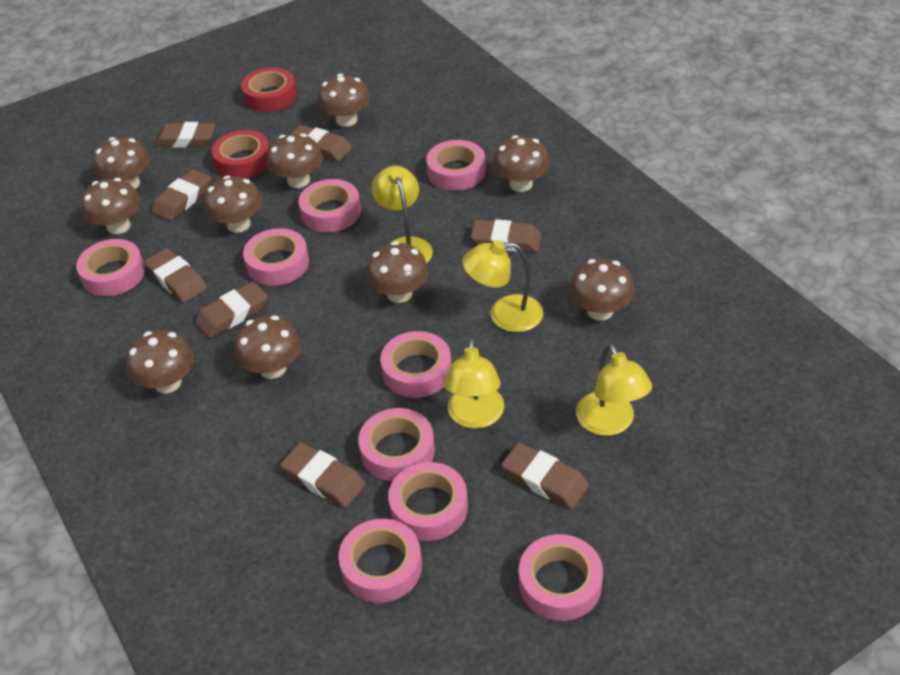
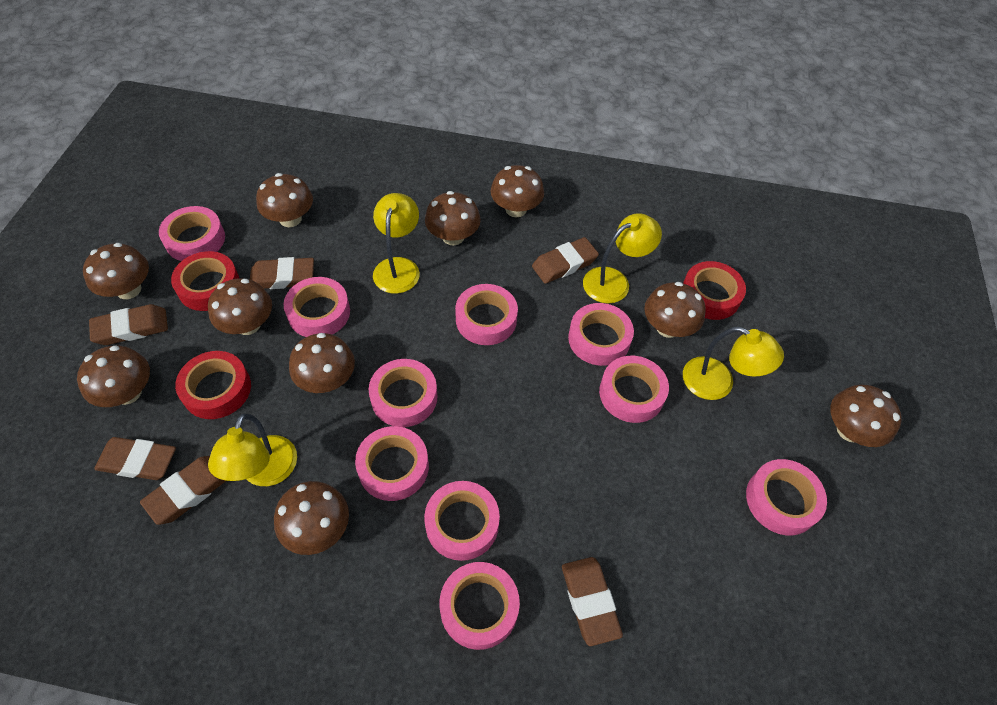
brown eraser: 8 -> 6
pink tape: 9 -> 10
red tape: 2 -> 3

